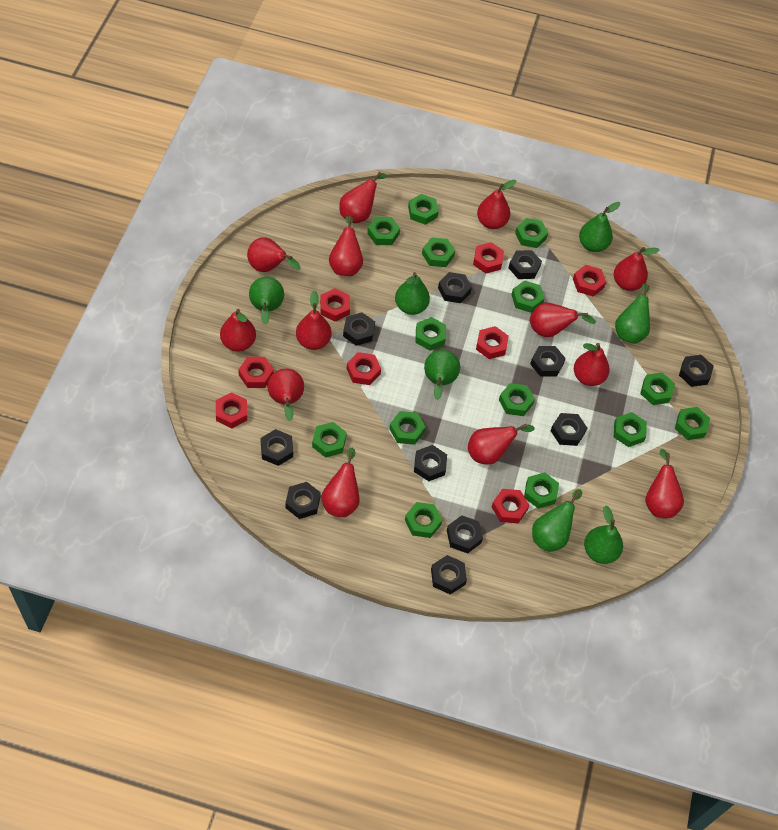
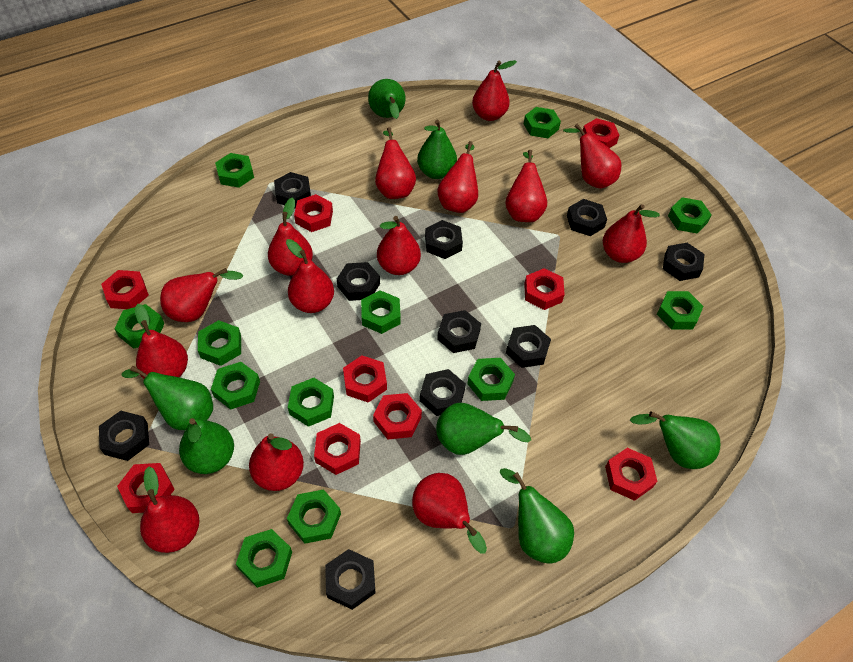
black nut: 11 -> 10
green nut: 14 -> 12
red nut: 8 -> 9
red pear: 13 -> 14

